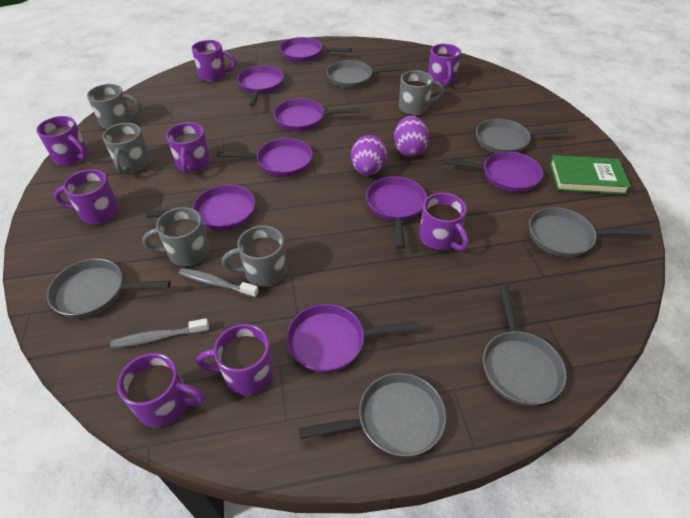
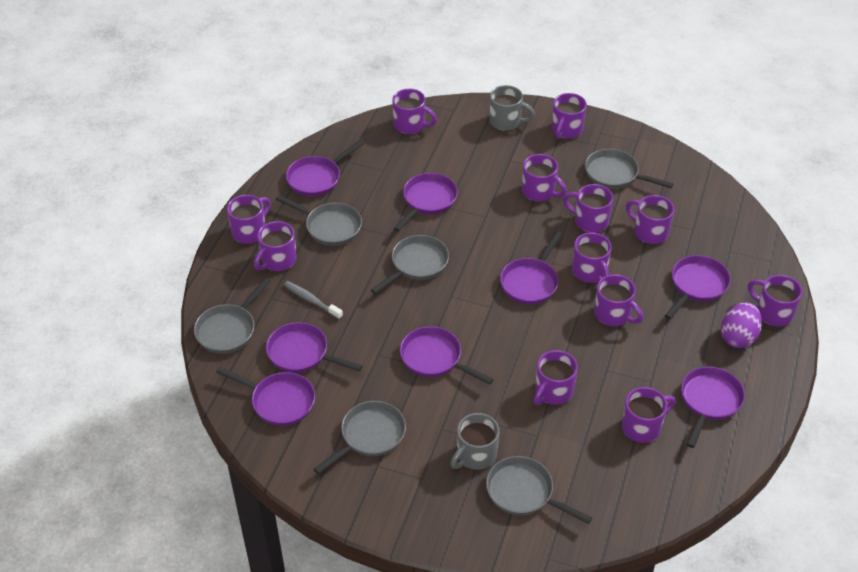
green book: 1 -> 0
grey mug: 5 -> 2
grey toothbrush: 2 -> 1
purple egg: 2 -> 1
purple mug: 8 -> 12

